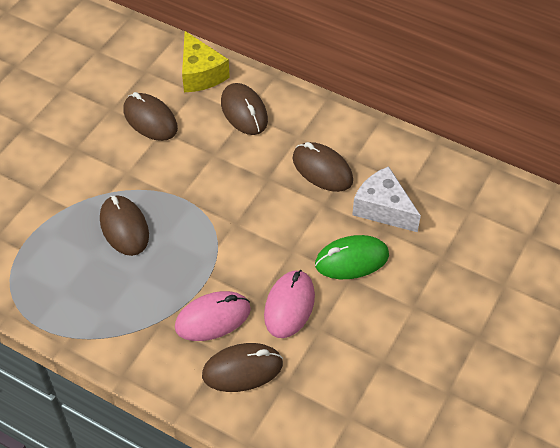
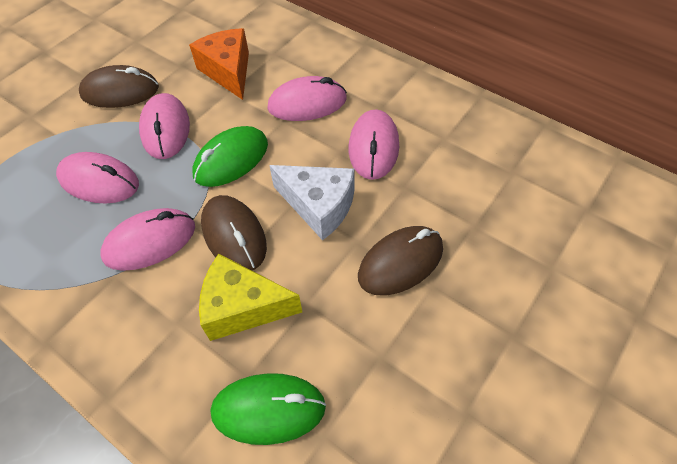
brown mouse: 5 -> 3
green mouse: 1 -> 2
orange cheese: 0 -> 1
pink mouse: 2 -> 5

